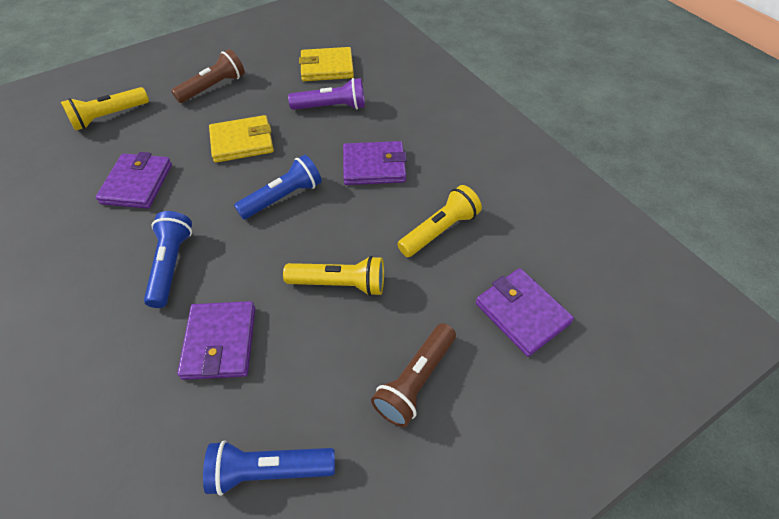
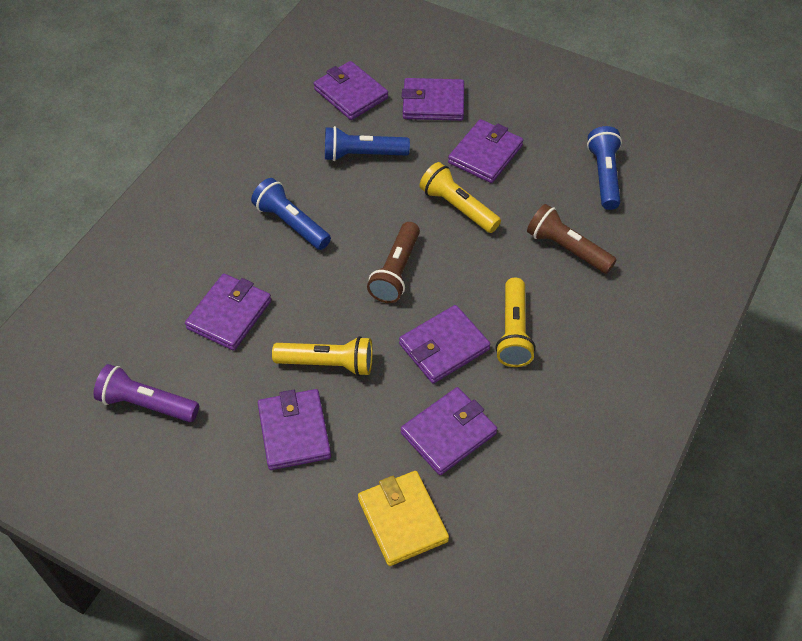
purple wallet: 4 -> 7
yellow wallet: 2 -> 1

